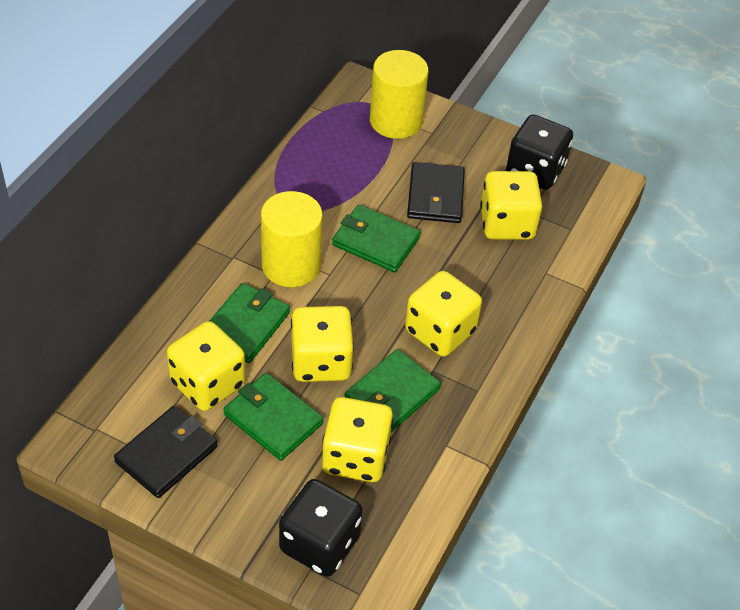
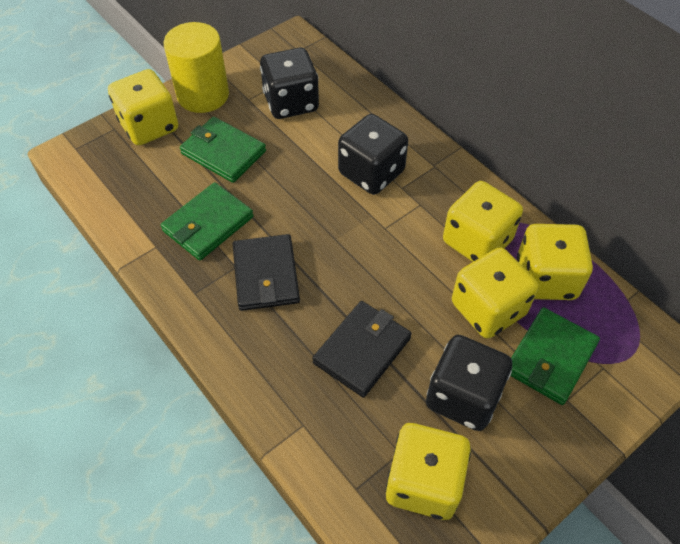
black dice: 2 -> 3
green wallet: 4 -> 3
yellow cylinder: 2 -> 1

